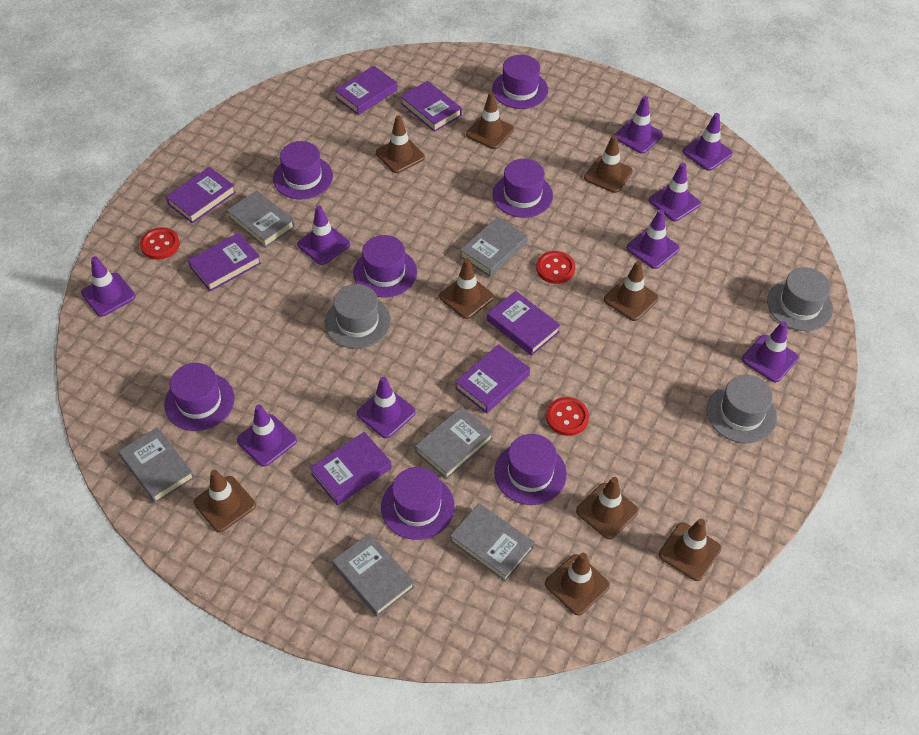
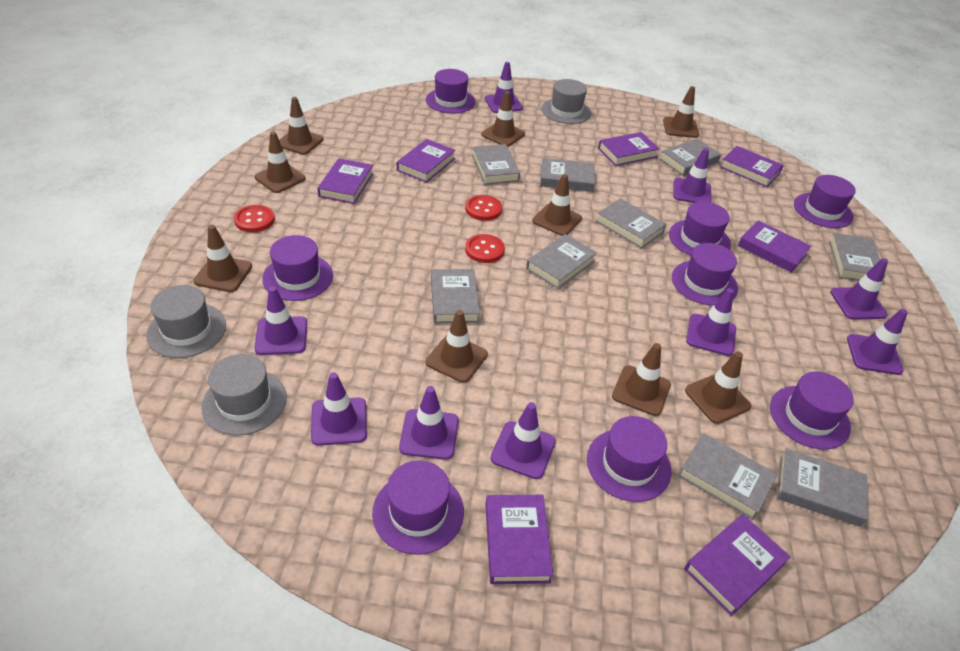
grey book: 6 -> 9
purple hat: 7 -> 8

